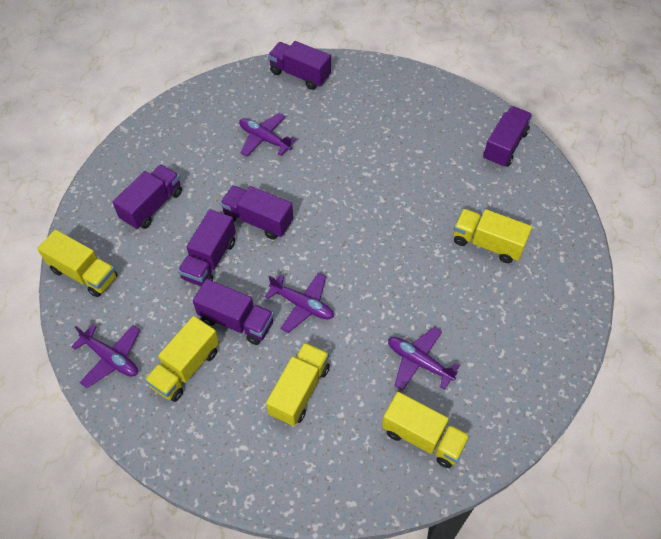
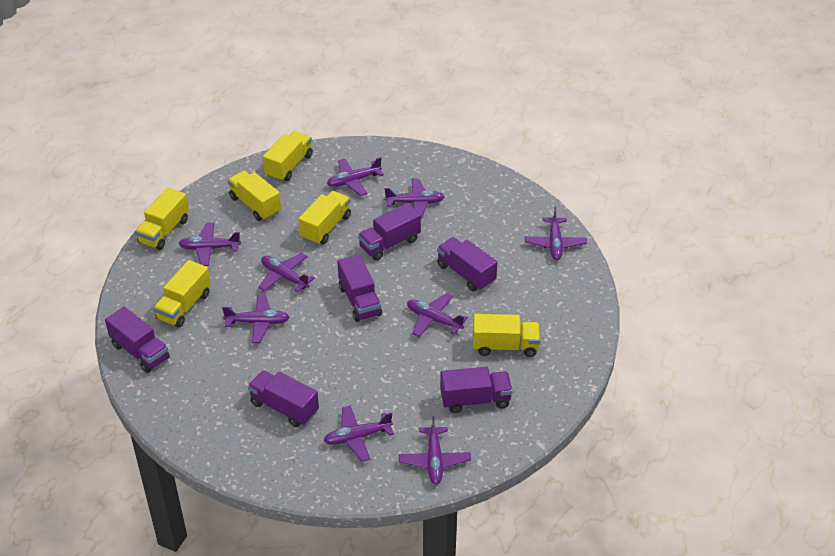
purple plane: 4 -> 9
yellow truck: 5 -> 6

